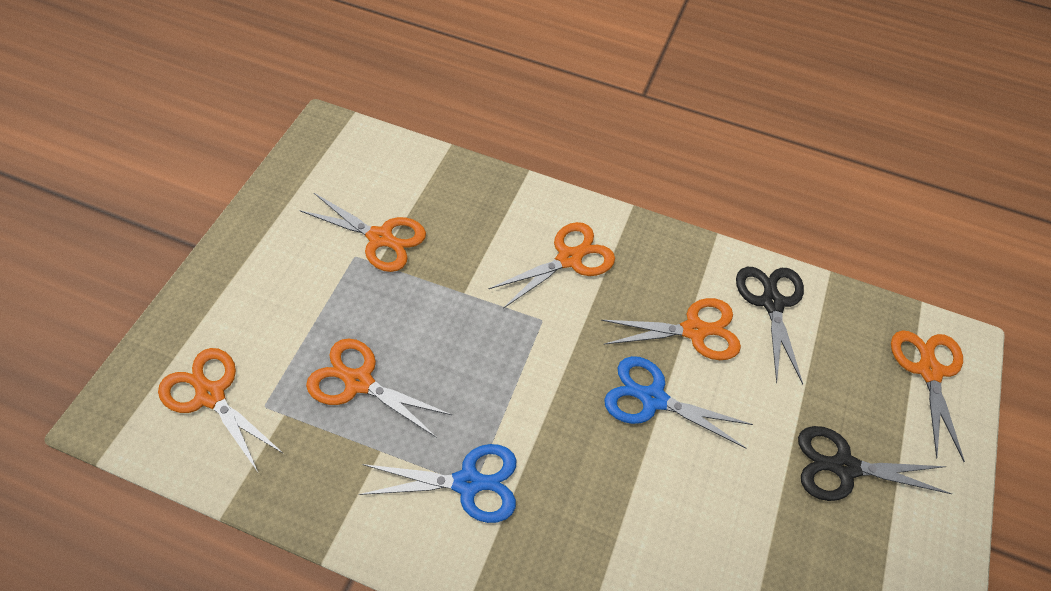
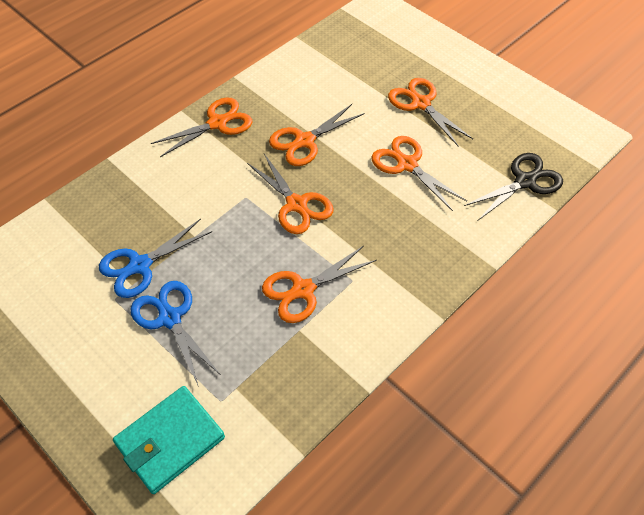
black scissors: 2 -> 1
turquoise wallet: 0 -> 1

